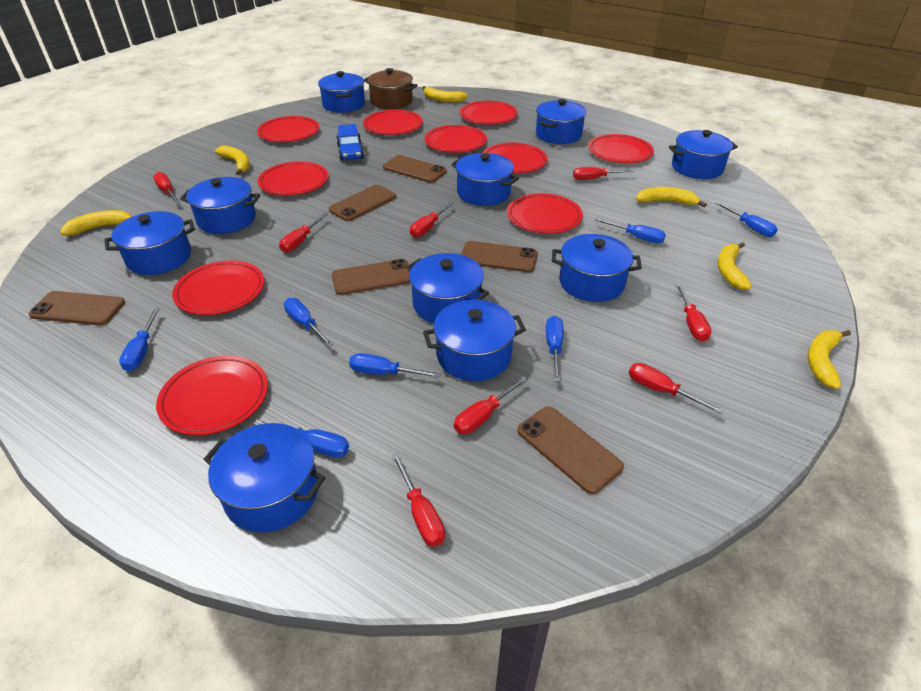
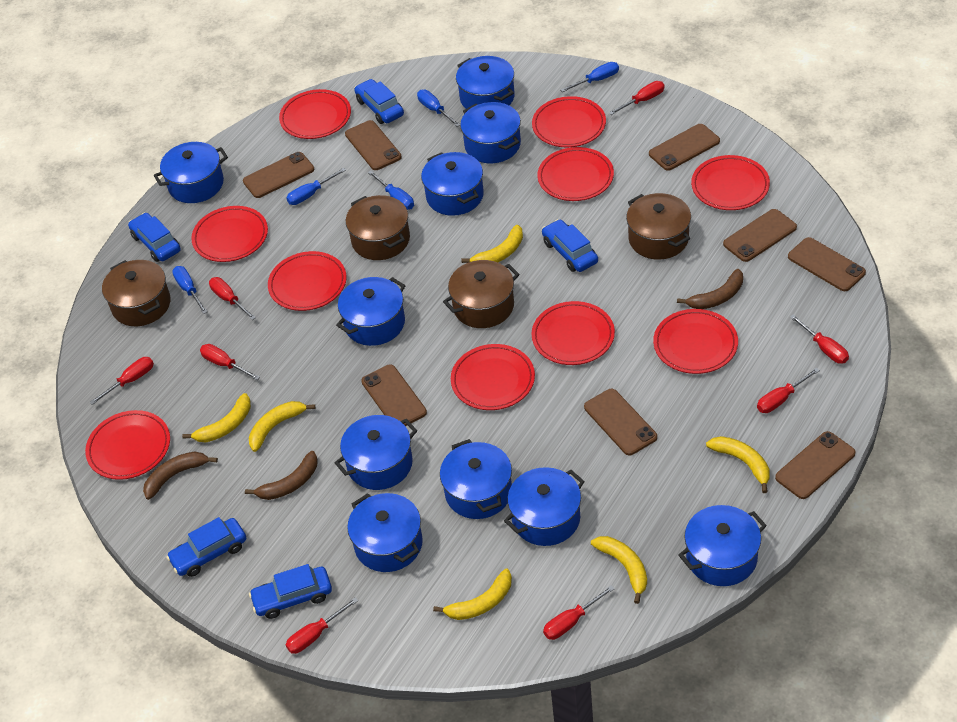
blue car: 1 -> 5
blue screwdriver: 7 -> 5
brown banana: 0 -> 3
brown phone: 6 -> 8
brown pot: 1 -> 4

